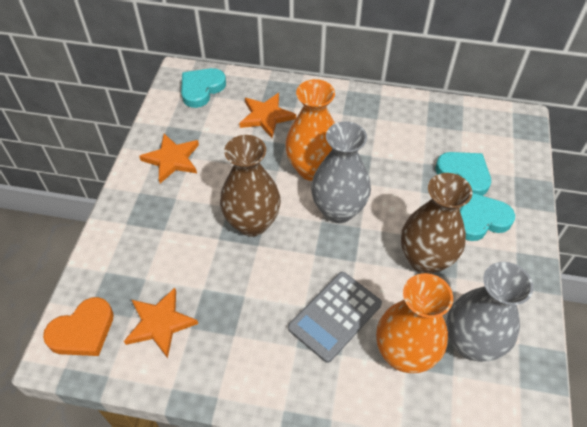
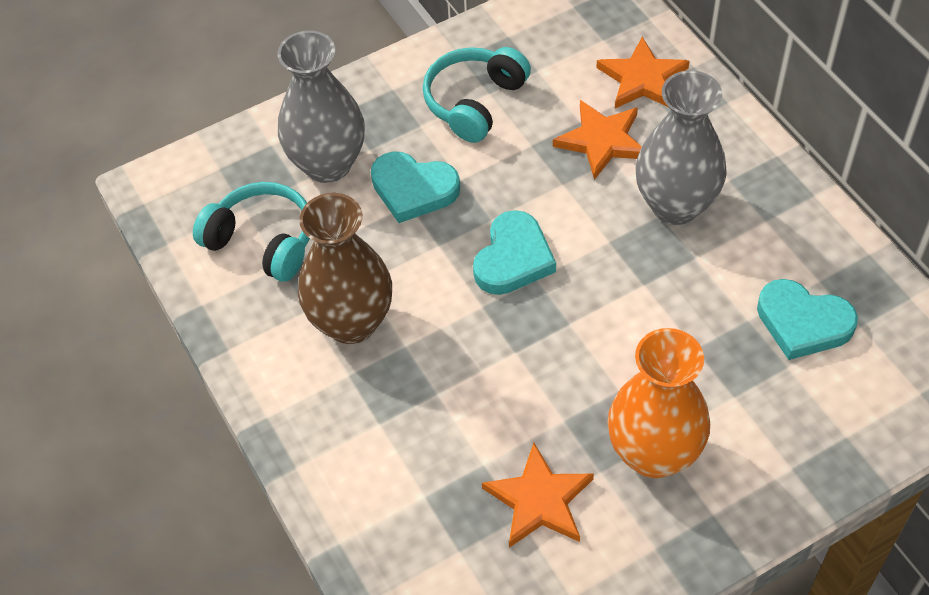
brown vase: 2 -> 1
grey calculator: 1 -> 0
orange heart: 1 -> 0
orange vase: 2 -> 1
turquoise headphones: 0 -> 2

